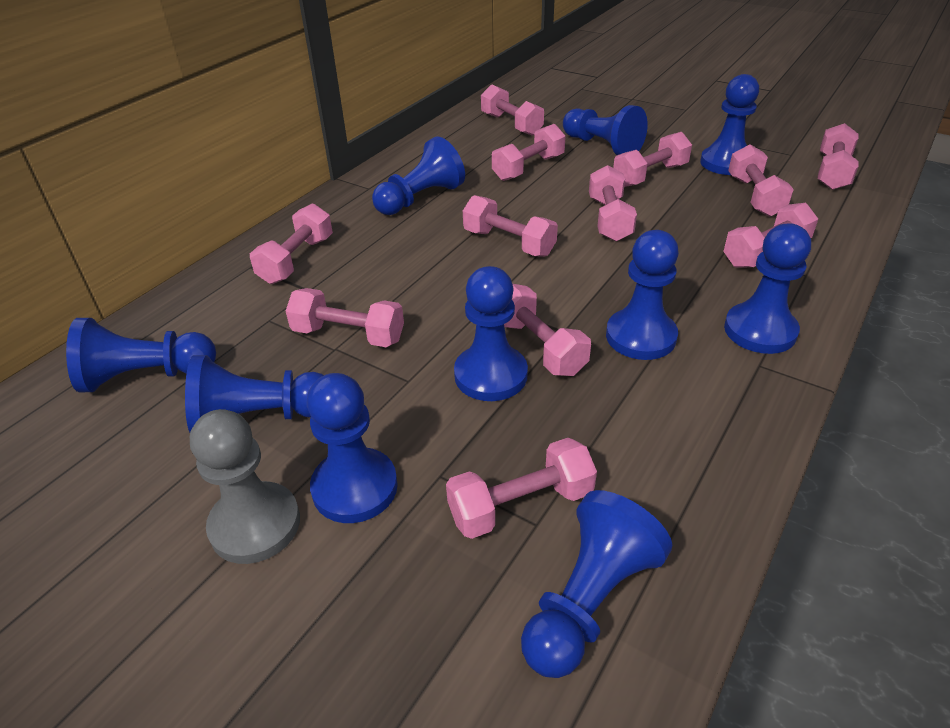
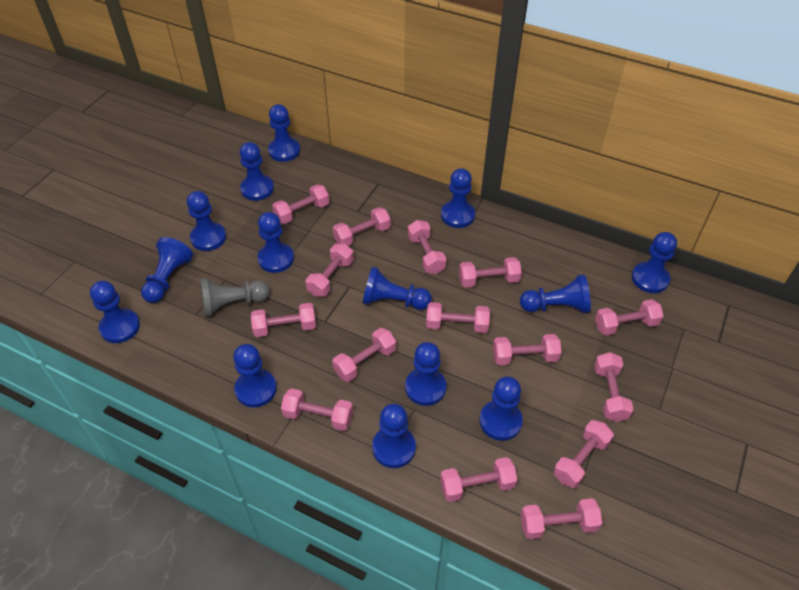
blue pawn: 10 -> 14
pink dumbbell: 12 -> 15

